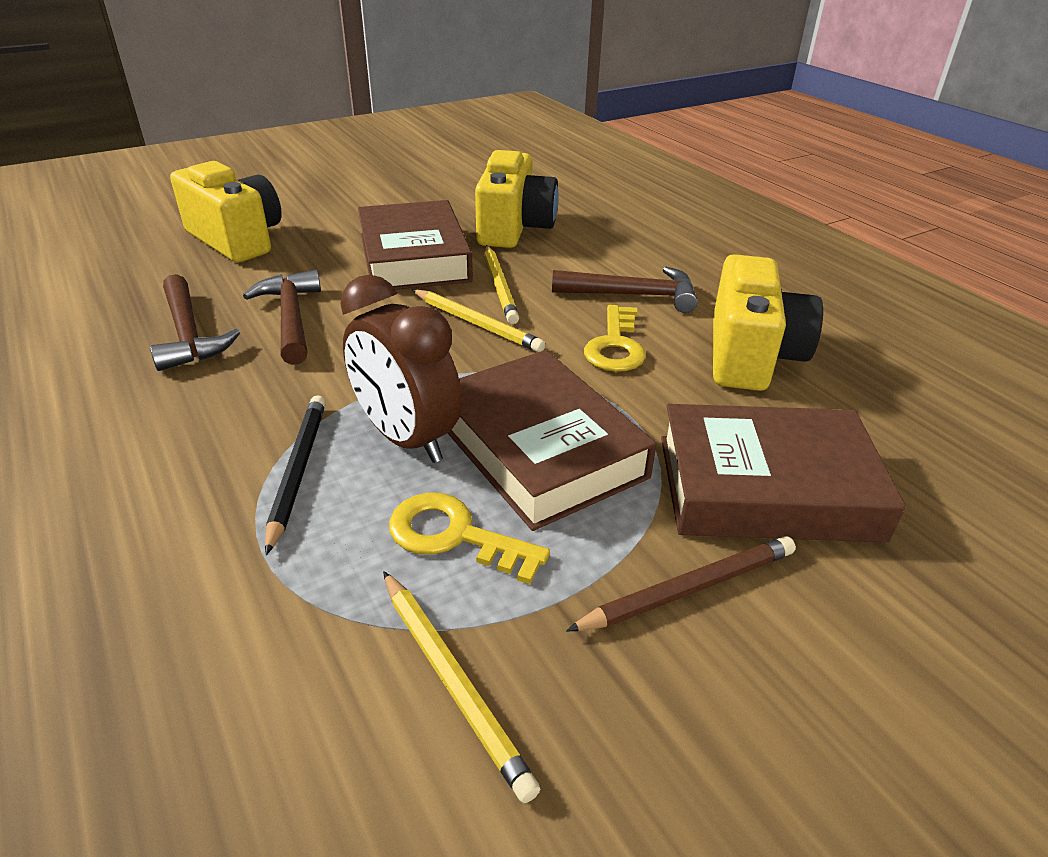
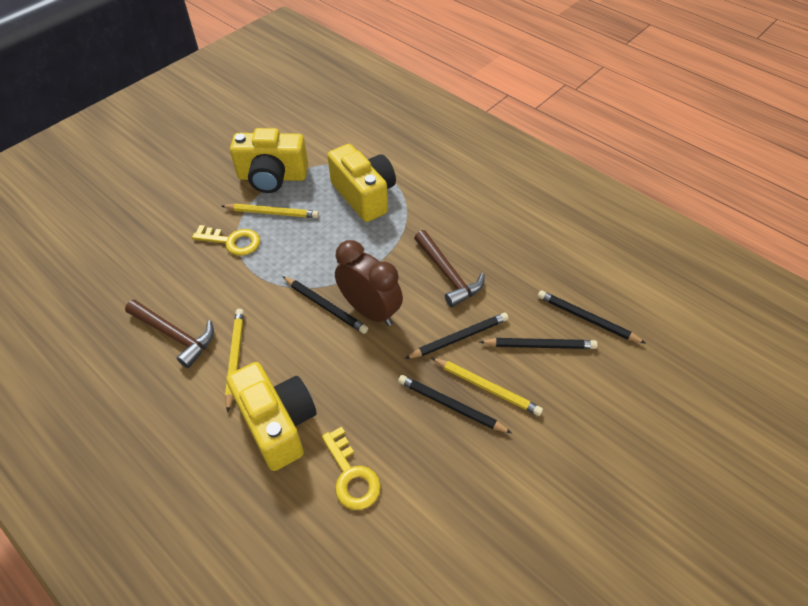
black pencil: 1 -> 5
brown book: 3 -> 0
brown hammer: 3 -> 2
brown pencil: 1 -> 0

